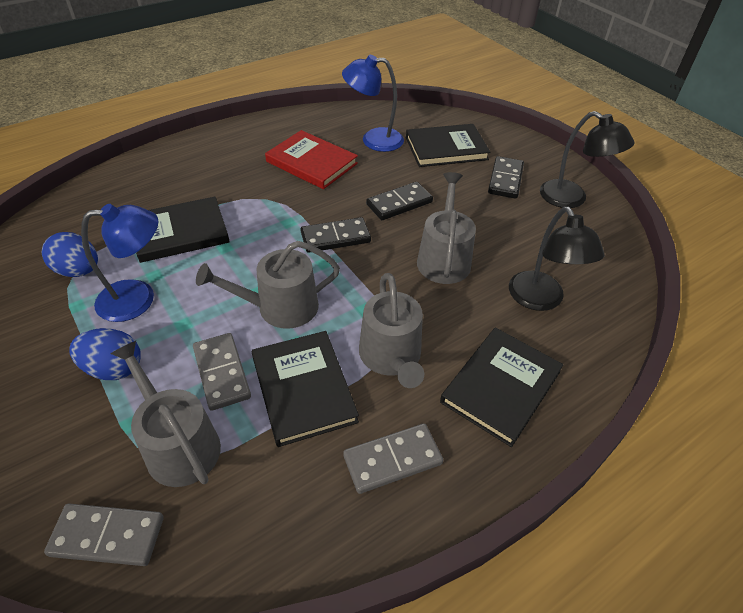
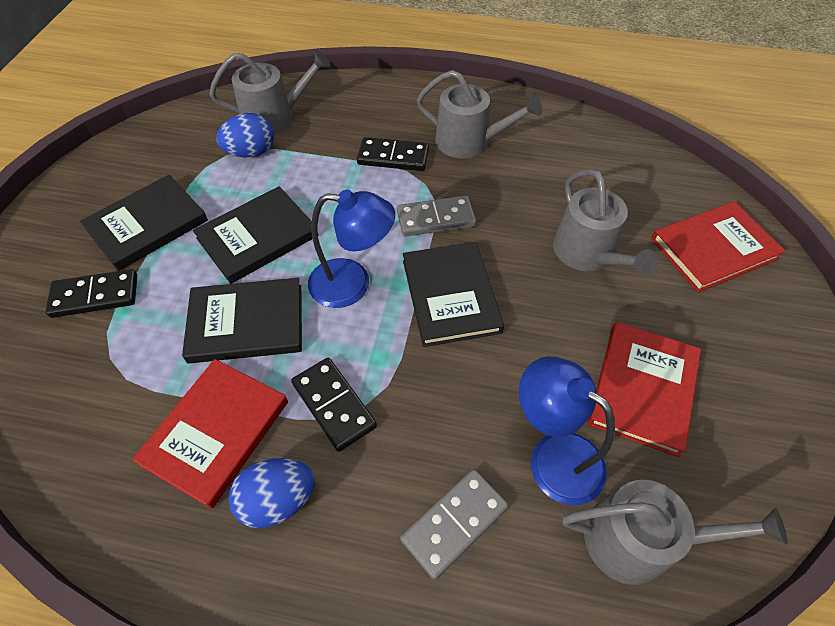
black lamp: 2 -> 0
grey domino: 3 -> 2
red book: 1 -> 3

